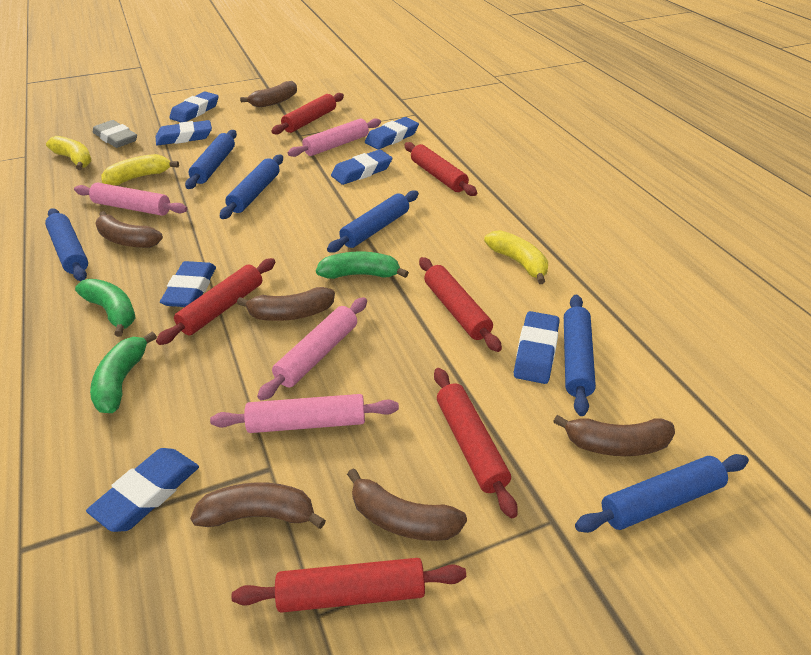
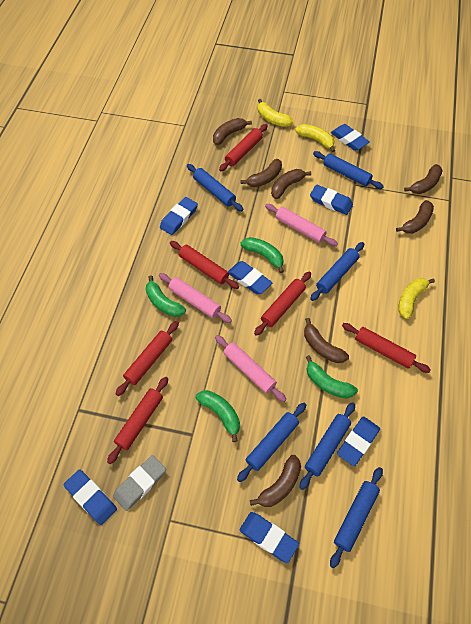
brown banana: 6 -> 7
green banana: 3 -> 4
pink rolling pin: 4 -> 3

